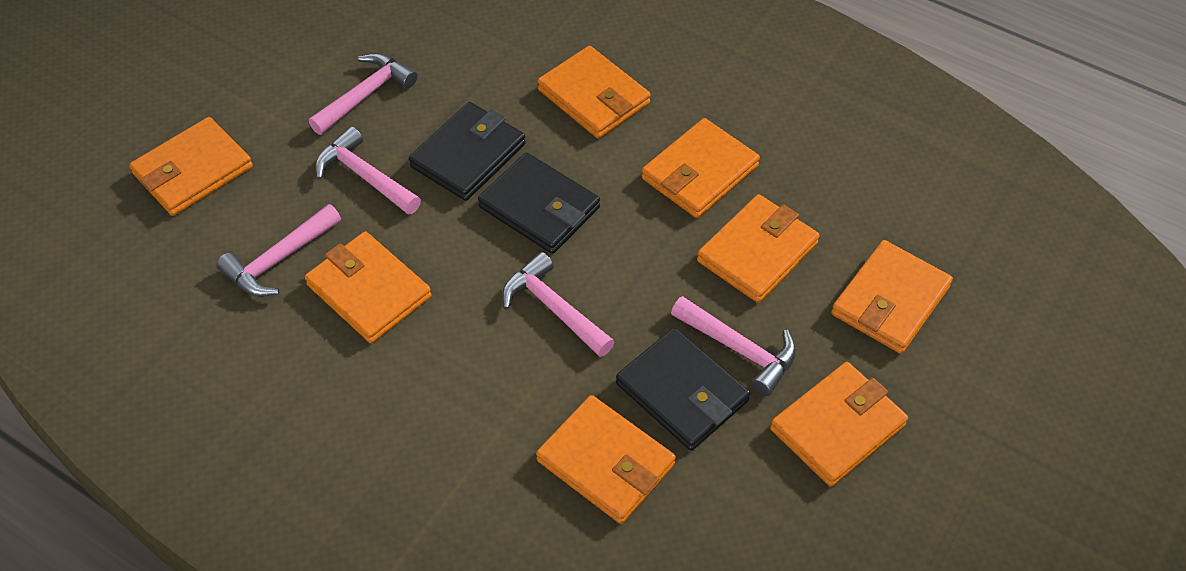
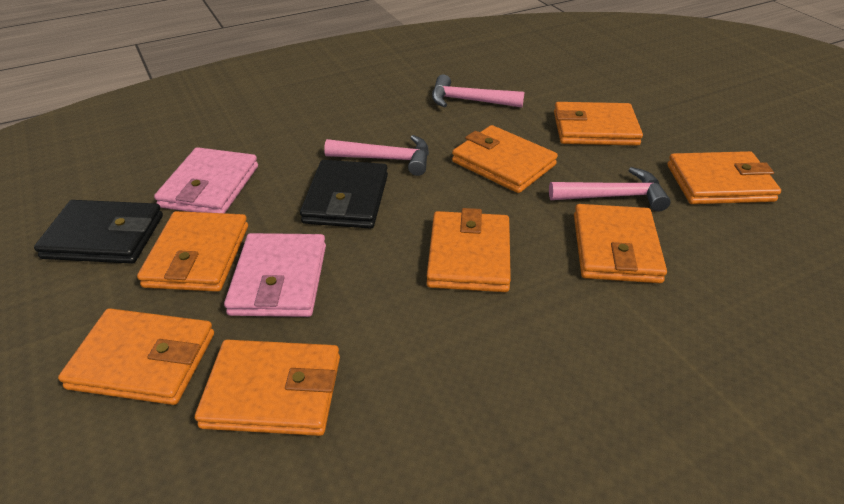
black wallet: 3 -> 2
pink hammer: 5 -> 3
pink wallet: 0 -> 2

